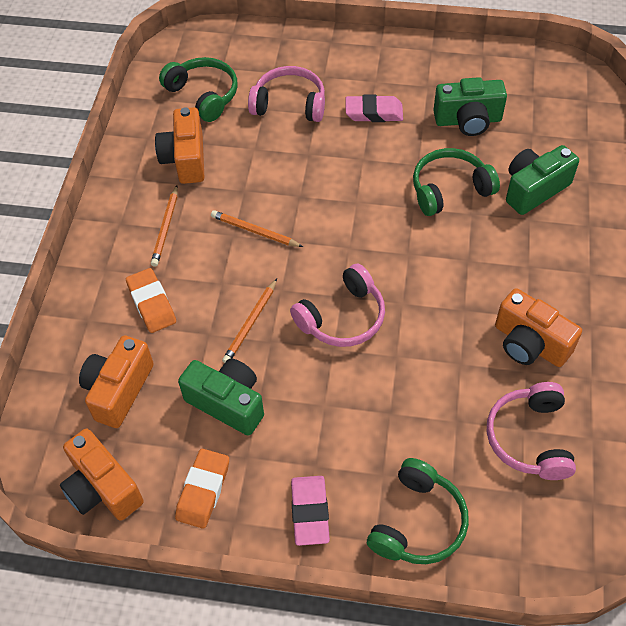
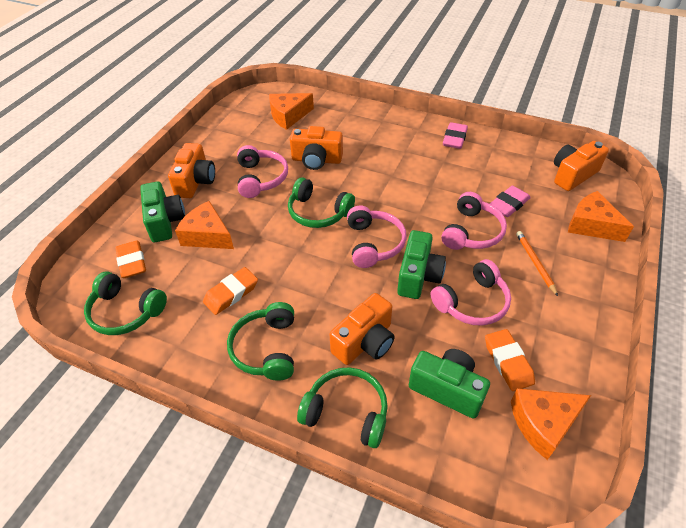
green headphones: 3 -> 4
orange cheese: 0 -> 4
orange eraser: 2 -> 3
orange pencil: 3 -> 1
pink headphones: 3 -> 4

